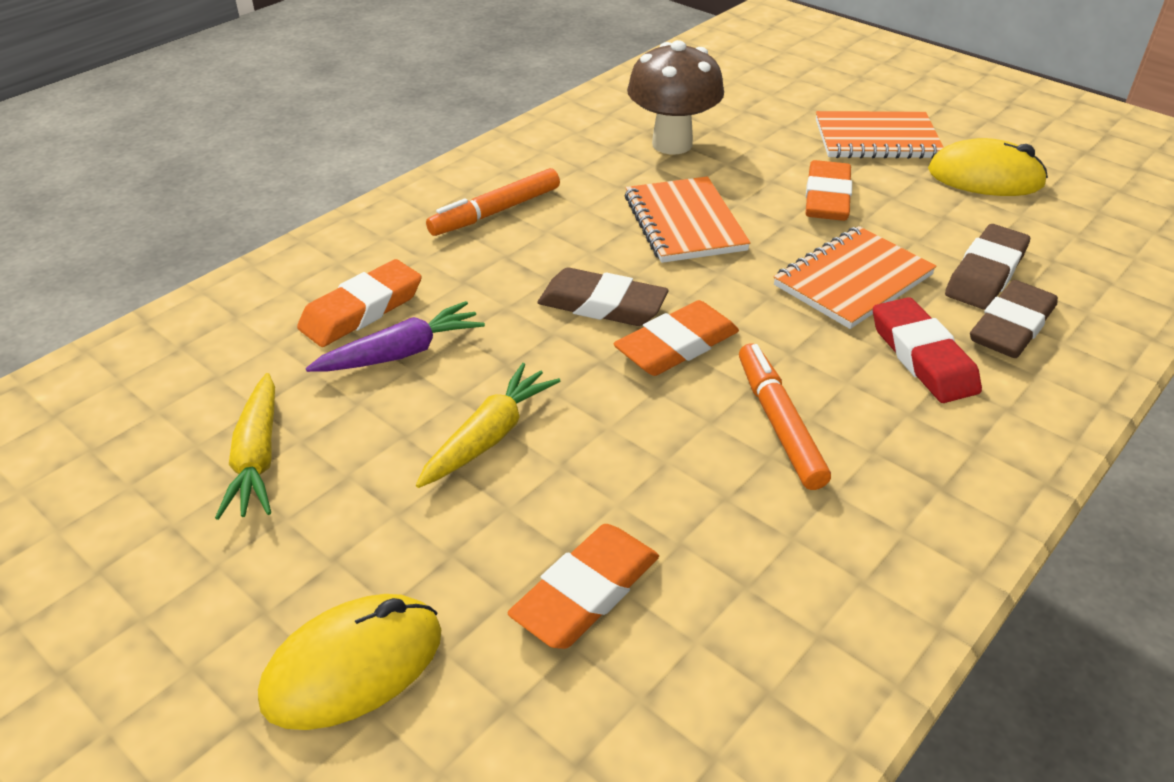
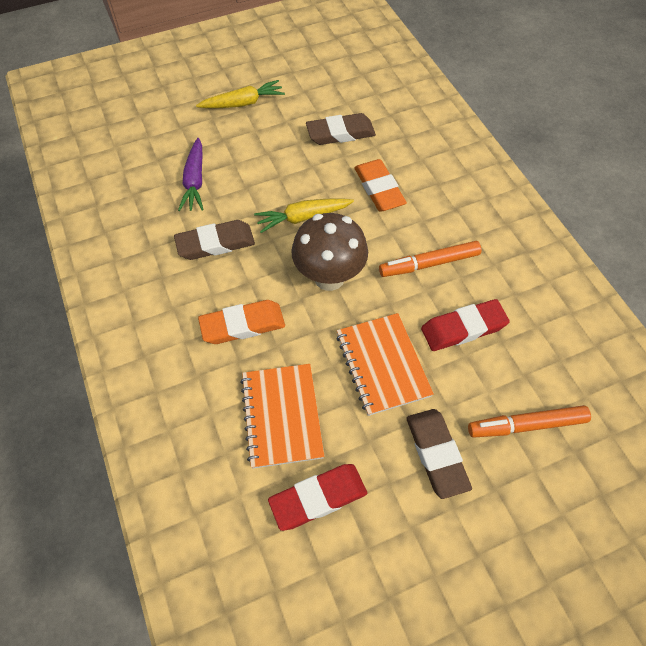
orange eraser: 4 -> 2
orange notebook: 3 -> 2
red eraser: 1 -> 2
yellow mouse: 2 -> 0

